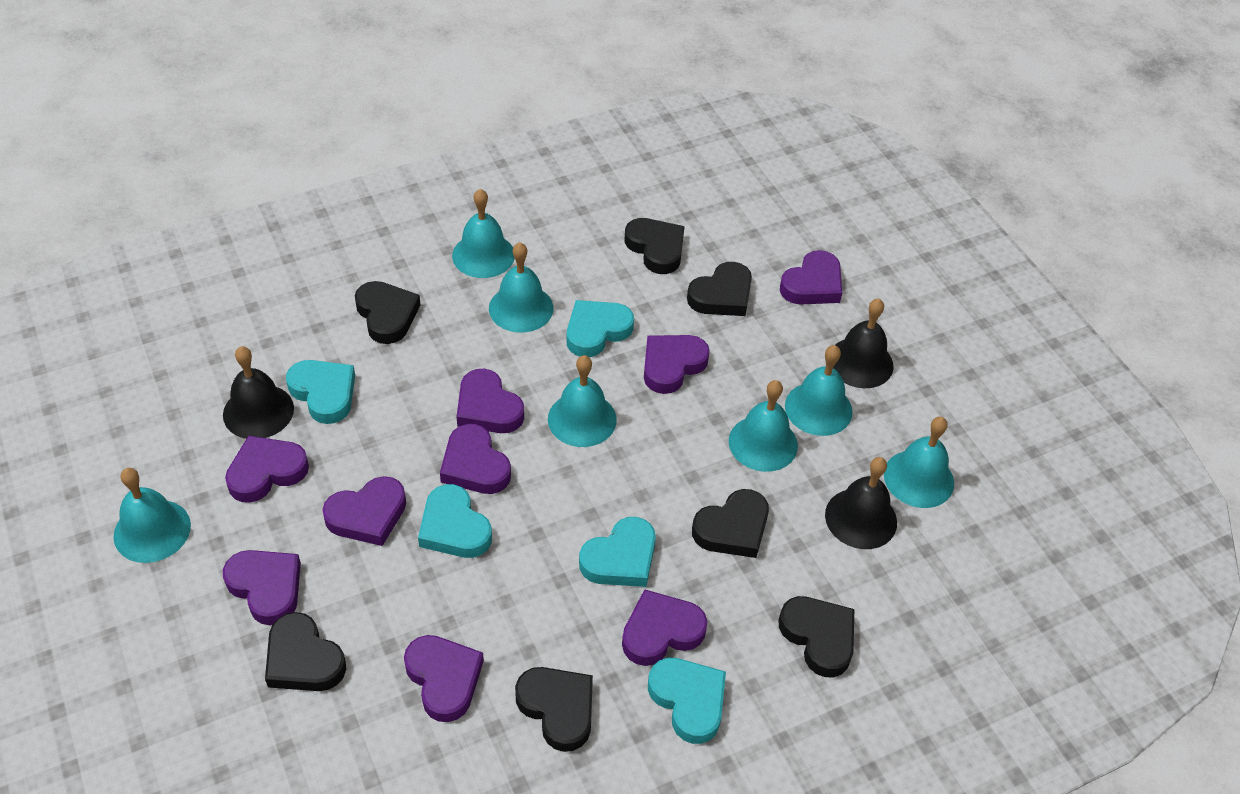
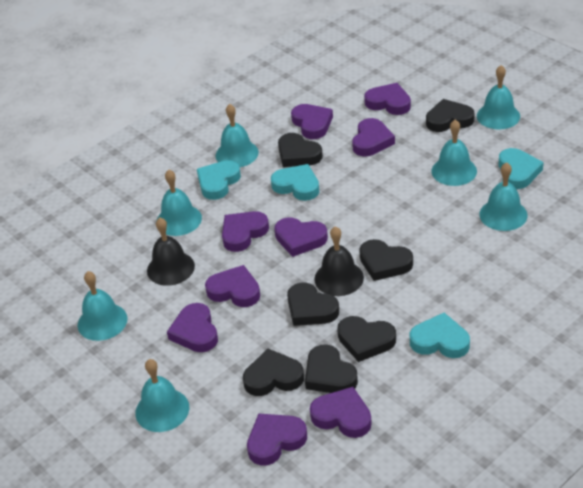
black bell: 3 -> 2
turquoise heart: 5 -> 4

